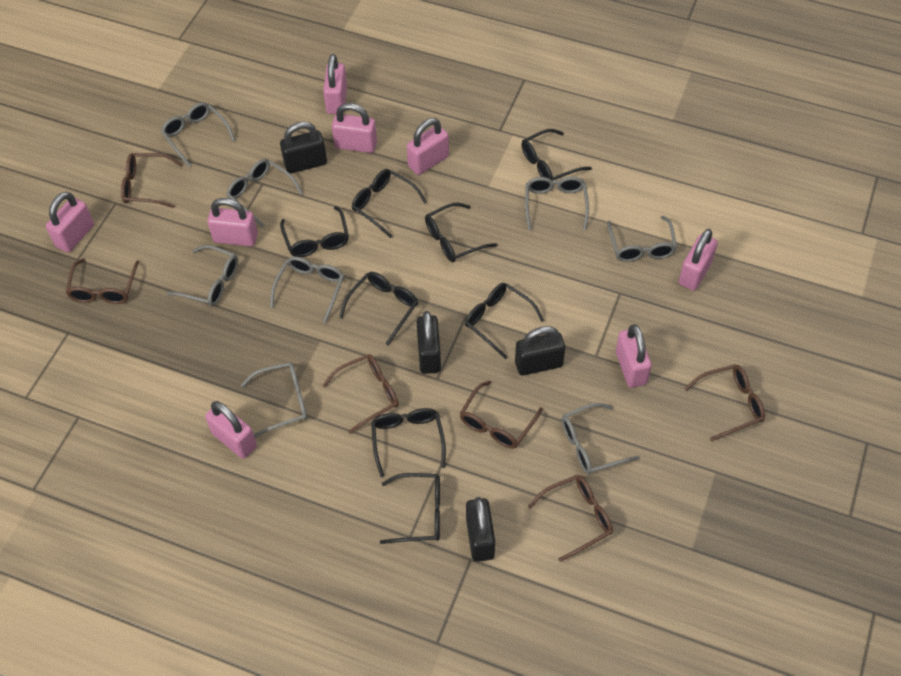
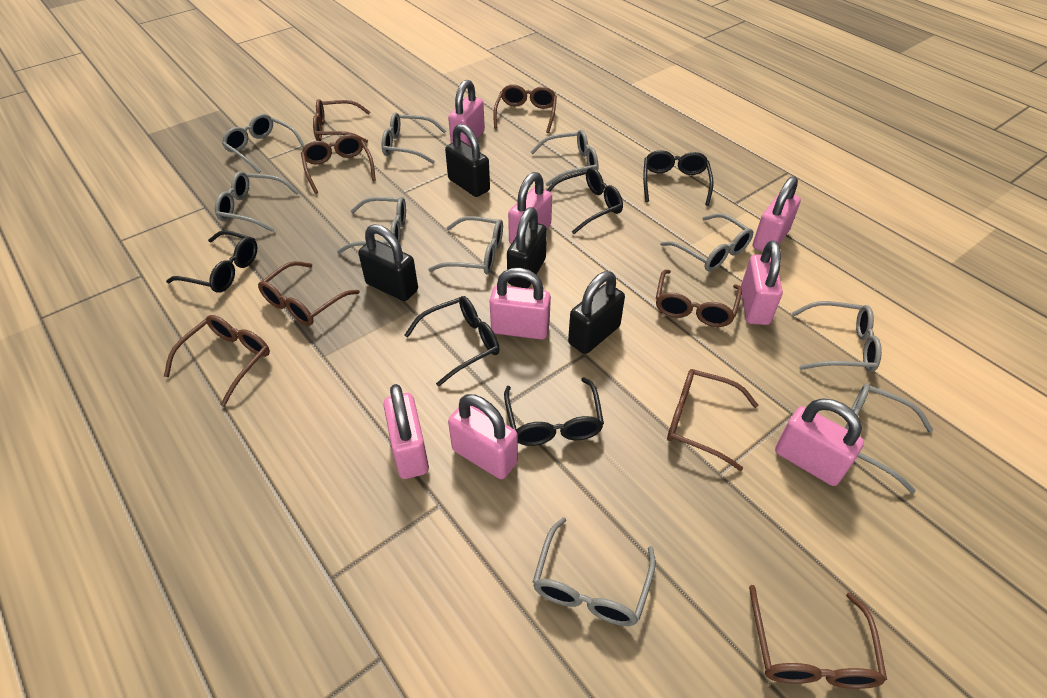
black glasses: 8 -> 5
brown glasses: 6 -> 8
grey glasses: 8 -> 10

